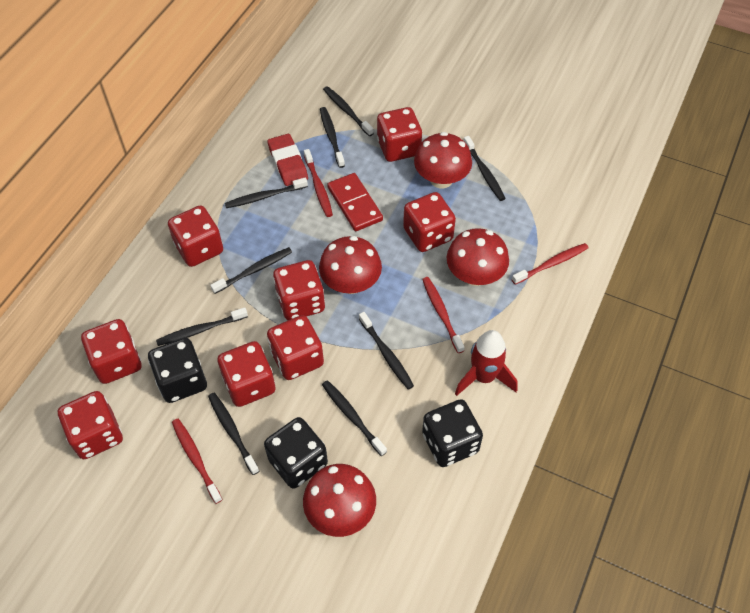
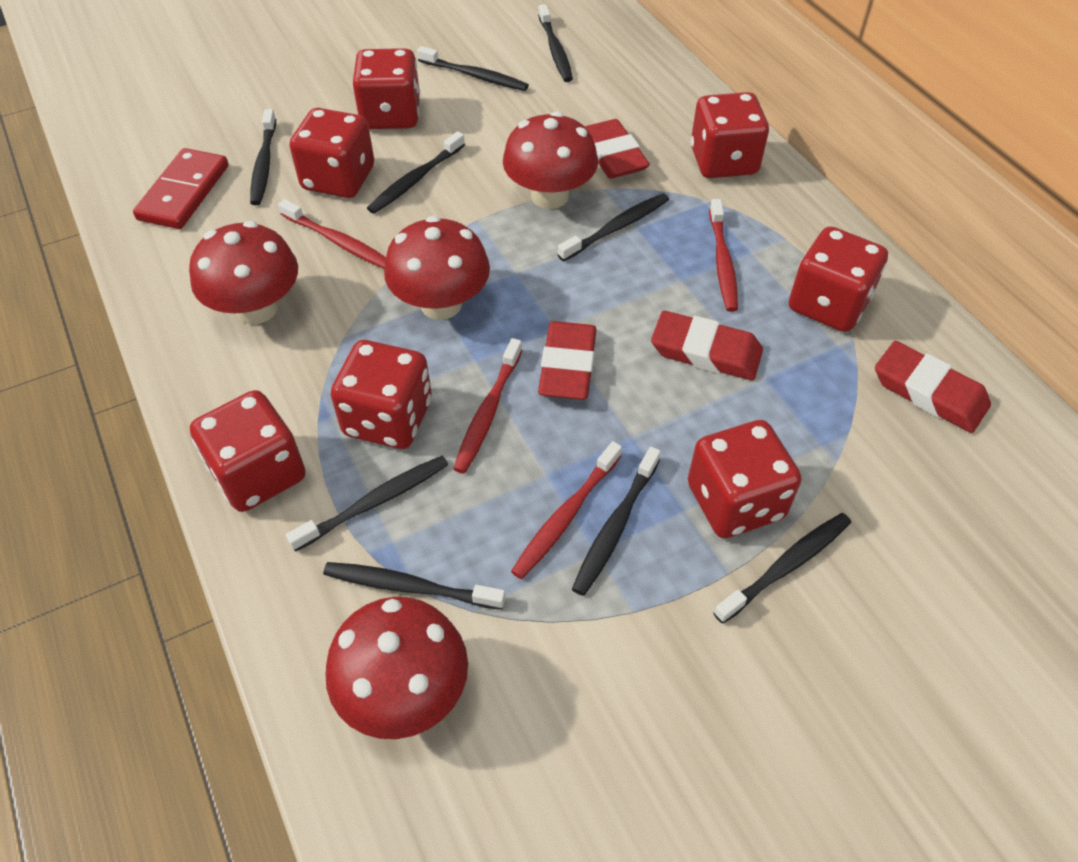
black dice: 3 -> 0
red dice: 8 -> 7
red eraser: 1 -> 4
red rocket: 1 -> 0

